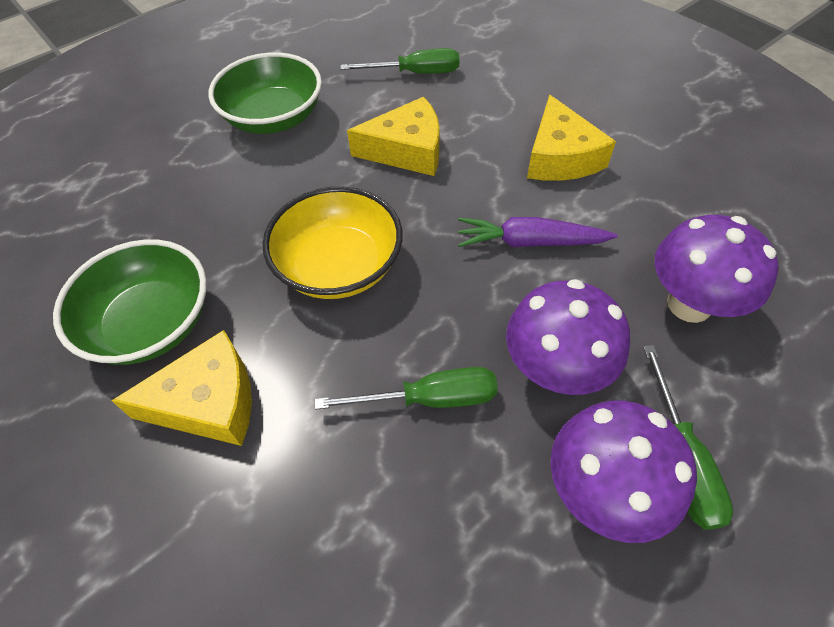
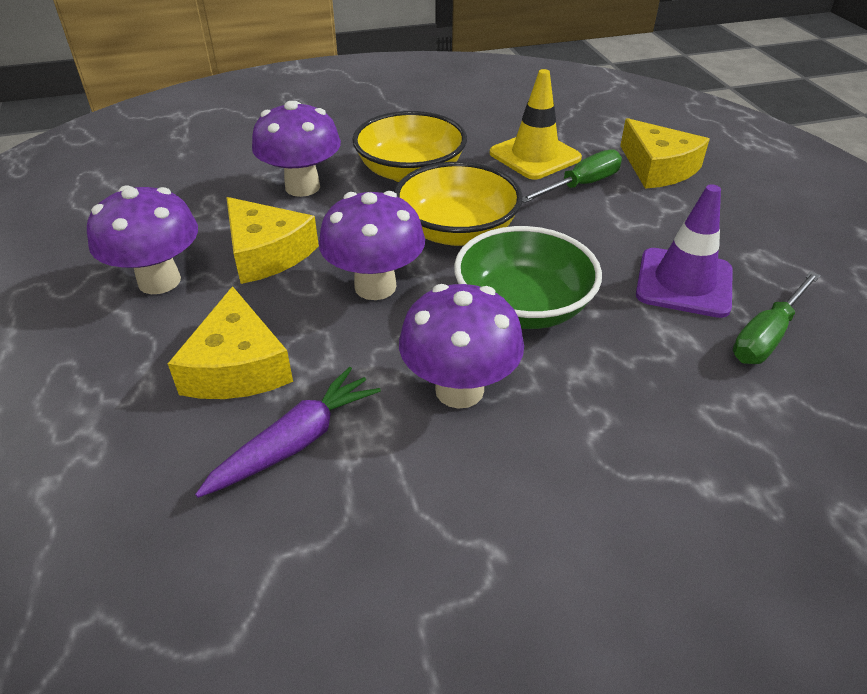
green bowl: 2 -> 1
green screwdriver: 3 -> 2
purple mushroom: 3 -> 4
purple traffic cone: 0 -> 1
yellow bowl: 1 -> 2
yellow traffic cone: 0 -> 1

